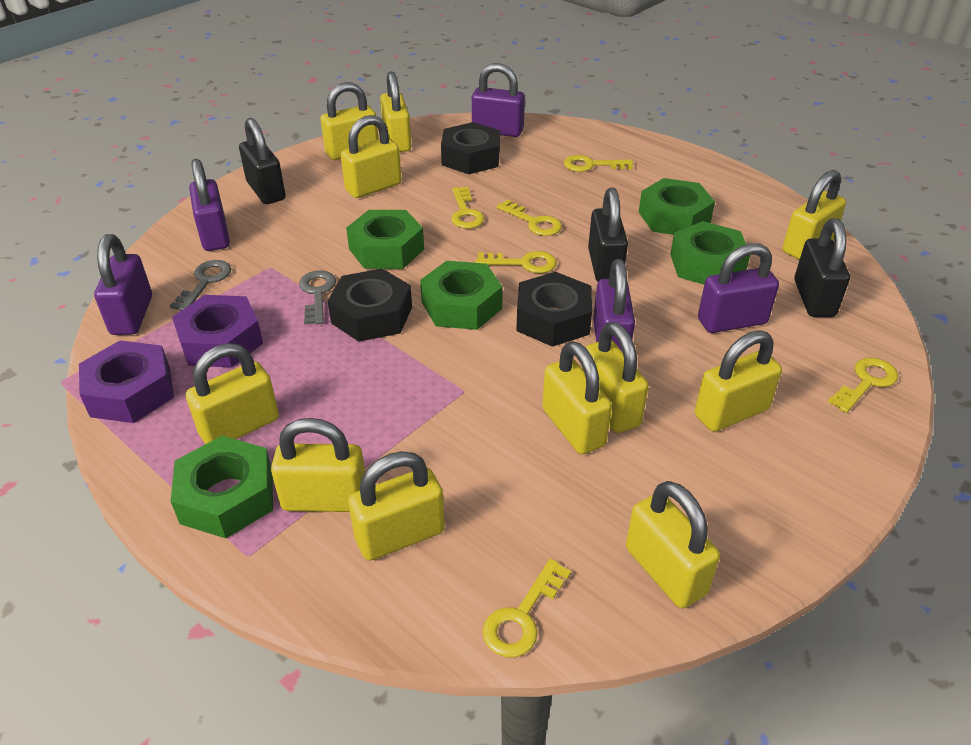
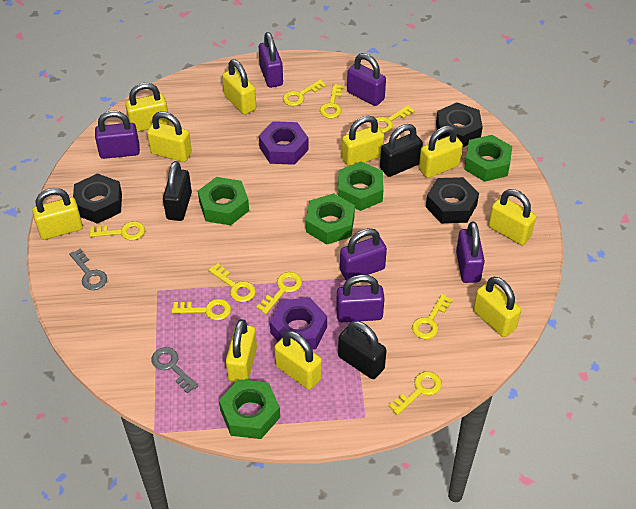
purple padlock: 5 -> 6
yellow key: 6 -> 9
yellow padlock: 11 -> 10

